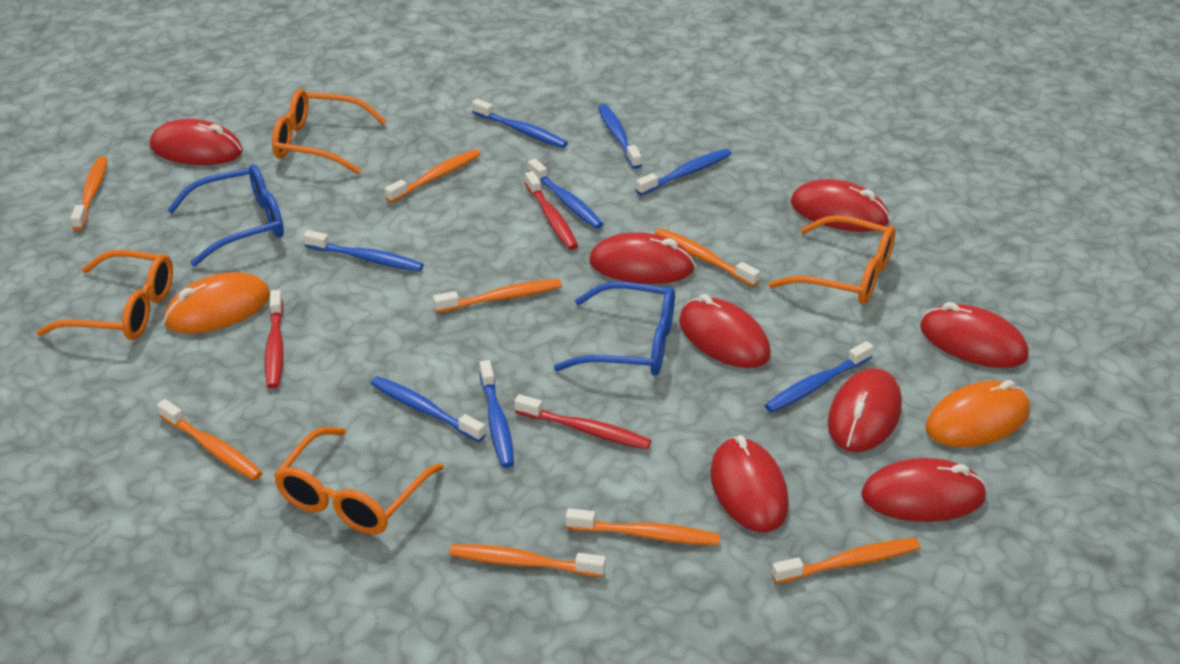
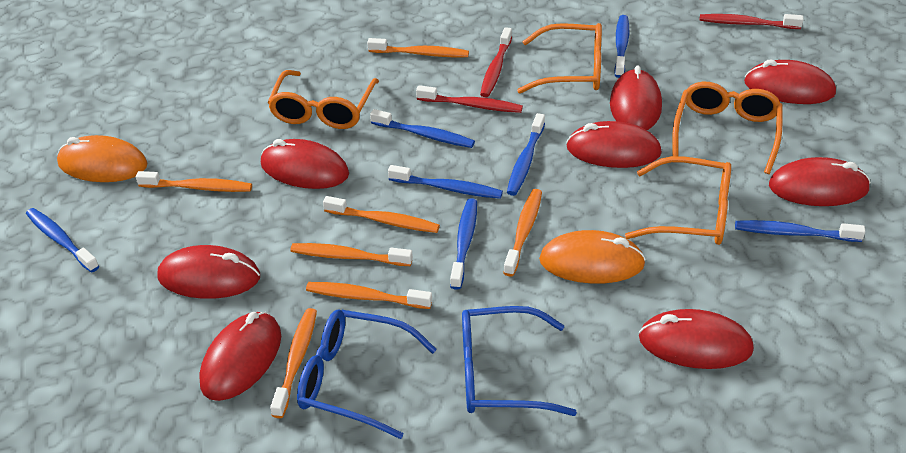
blue toothbrush: 8 -> 7
orange toothbrush: 8 -> 7

